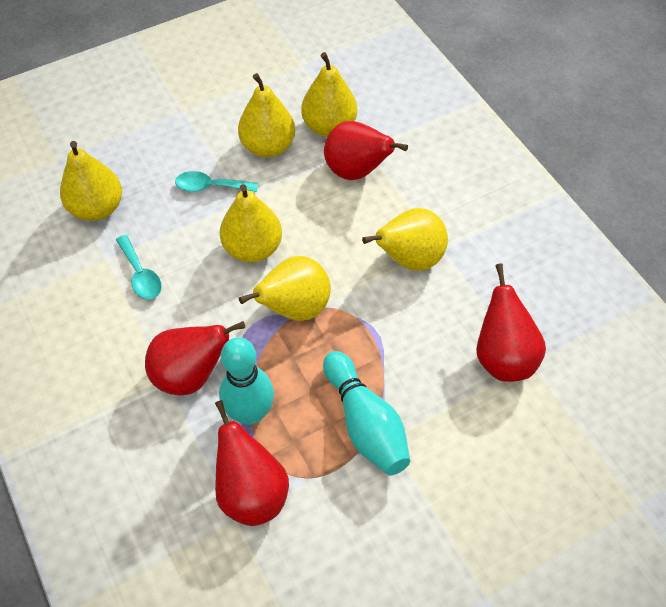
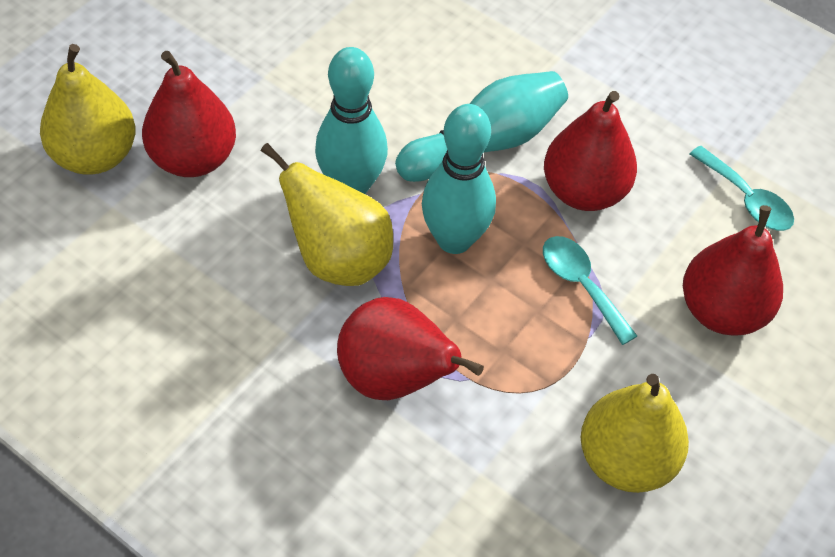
turquoise bowling pin: 2 -> 3
yellow pear: 6 -> 3

